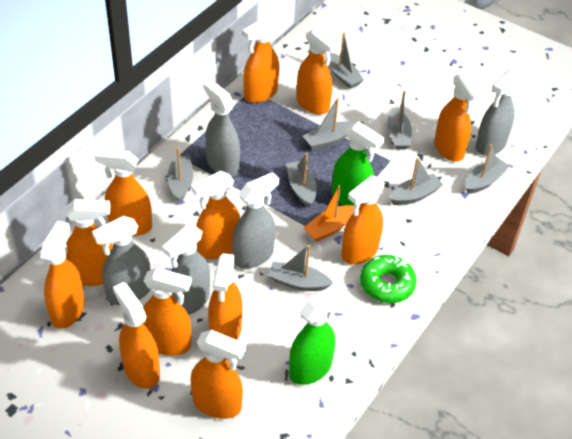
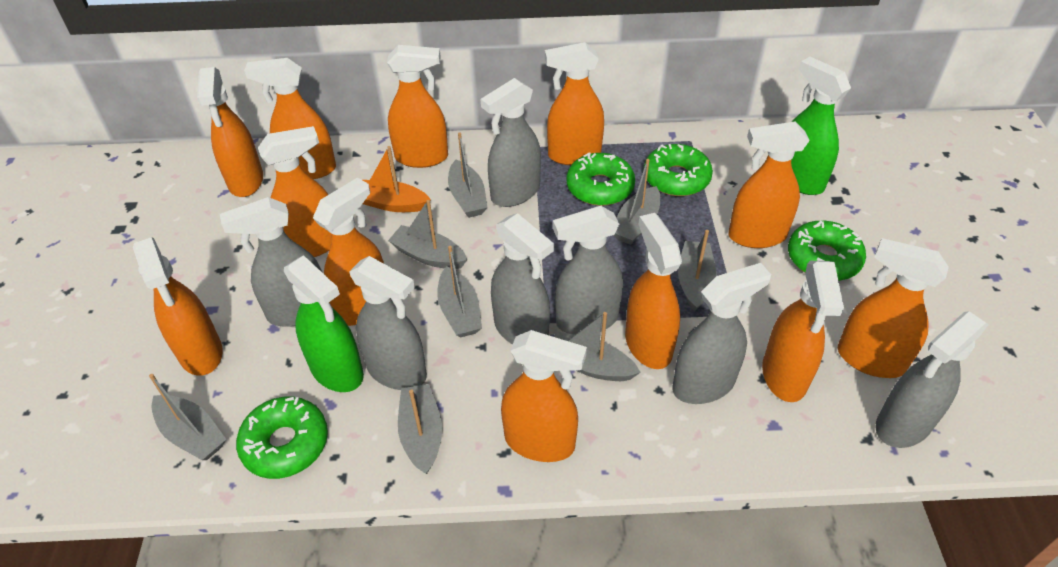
green donut: 1 -> 4
grey spray bottle: 5 -> 7

